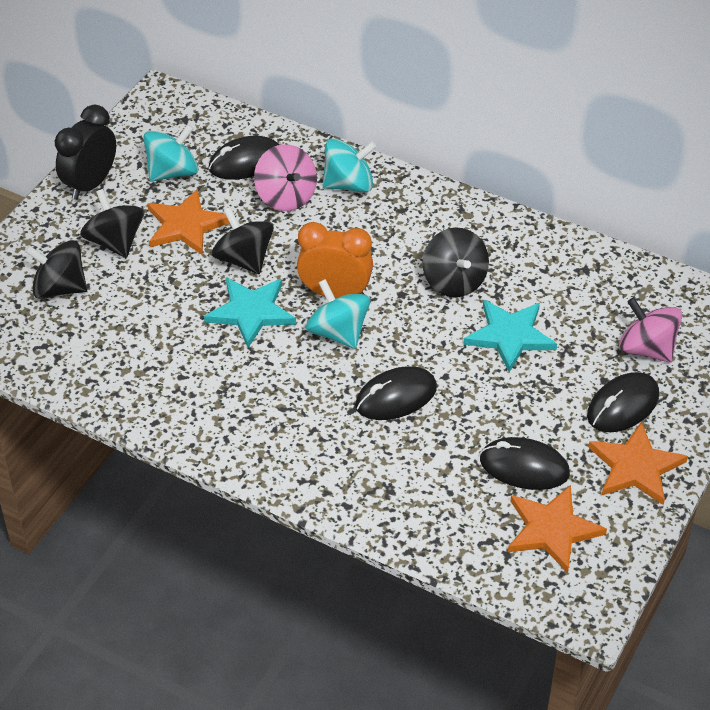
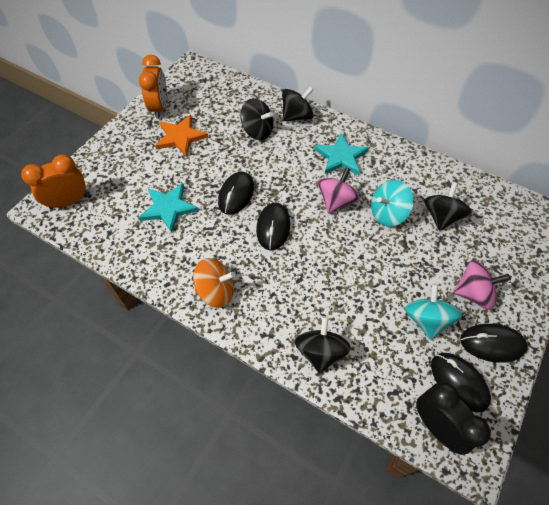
orange clock: 1 -> 2
orange spinning top: 0 -> 1
orange star: 3 -> 1
turquoise spinning top: 3 -> 2

